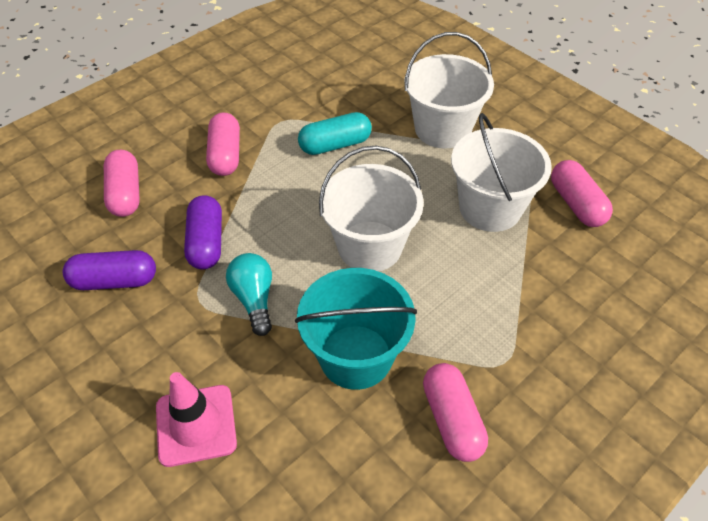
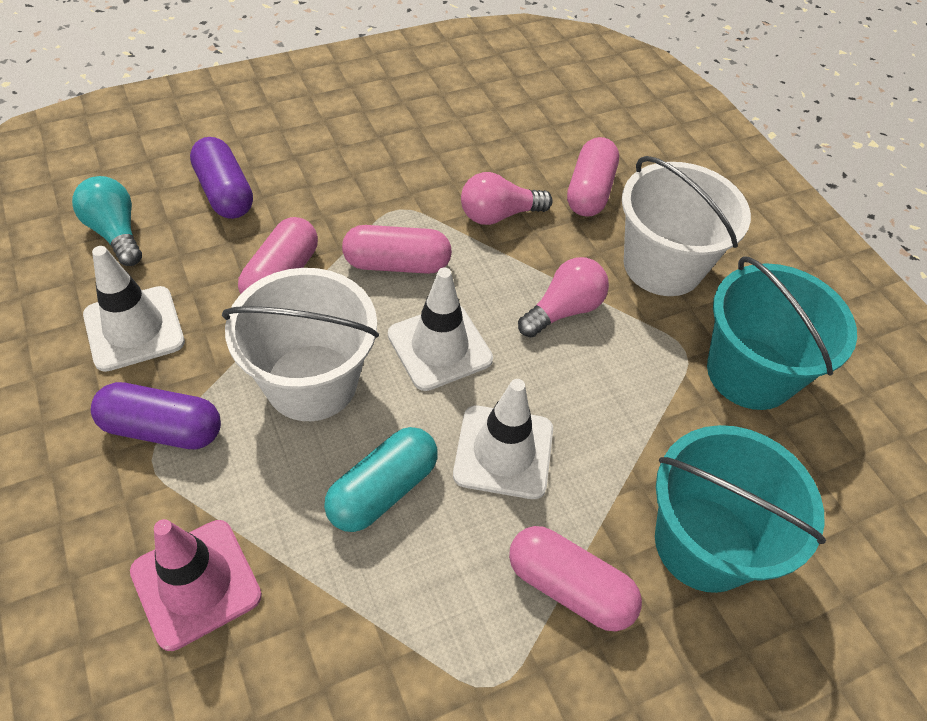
pink light bulb: 0 -> 2
turquoise bucket: 1 -> 2
white bucket: 3 -> 2
white traffic cone: 0 -> 3

